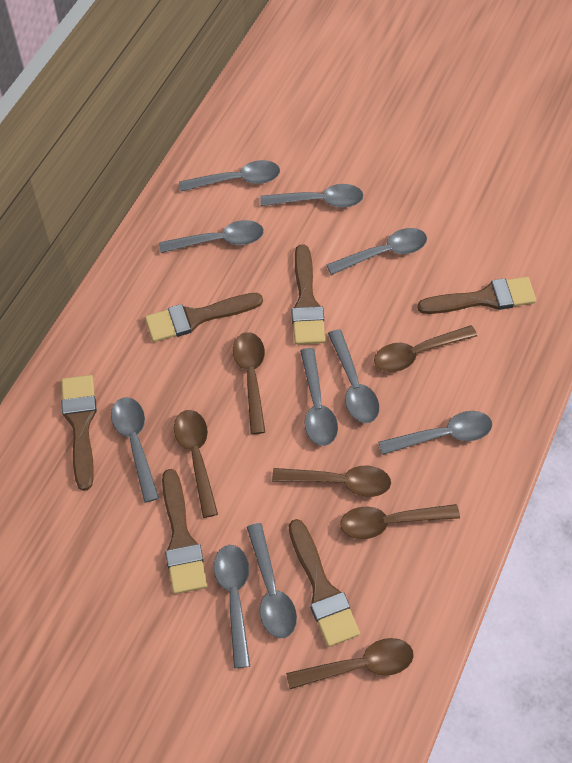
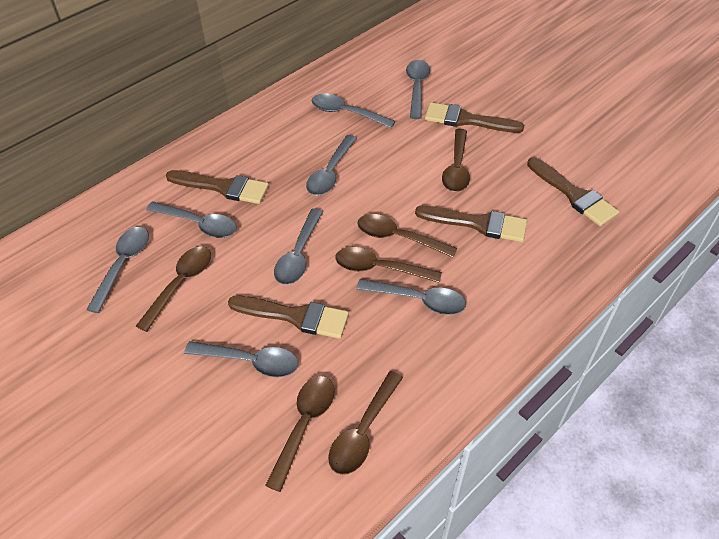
brown brush: 6 -> 5
grey spoon: 10 -> 8

